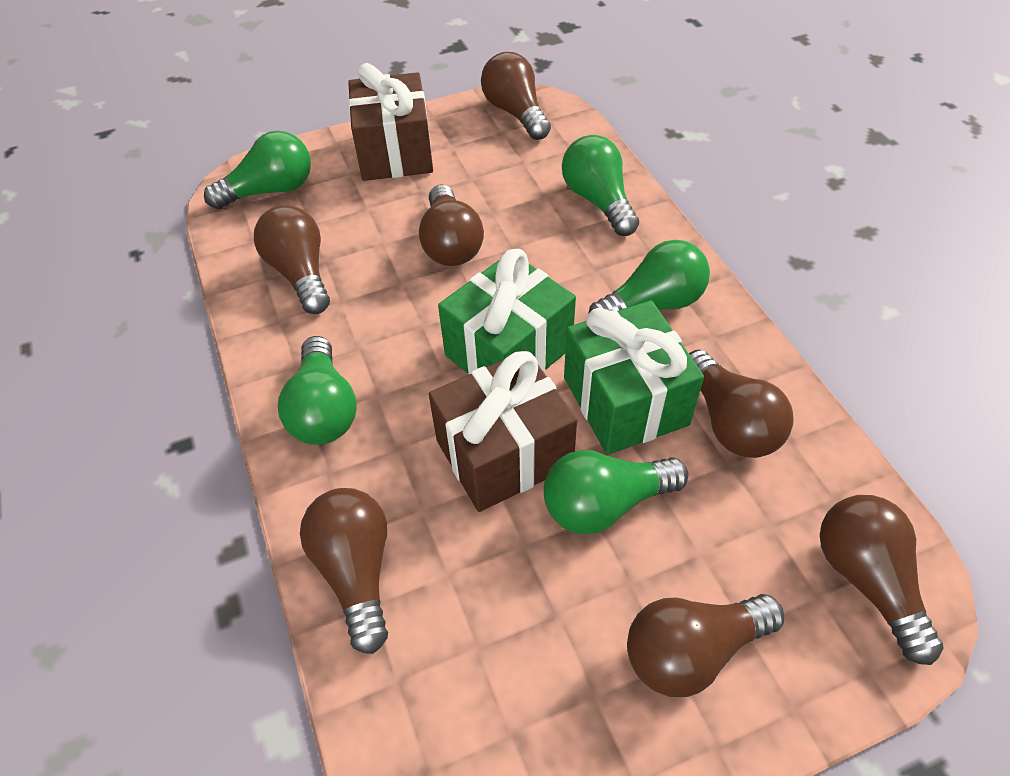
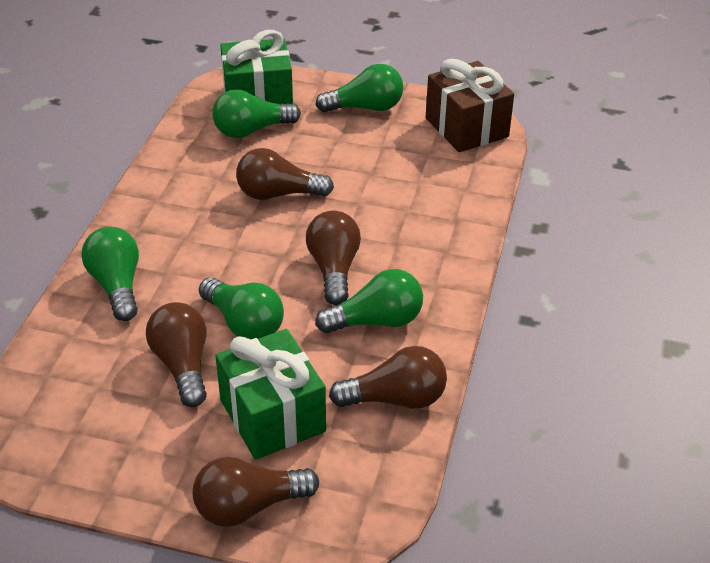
brown gift: 2 -> 1
brown light bulb: 7 -> 5

